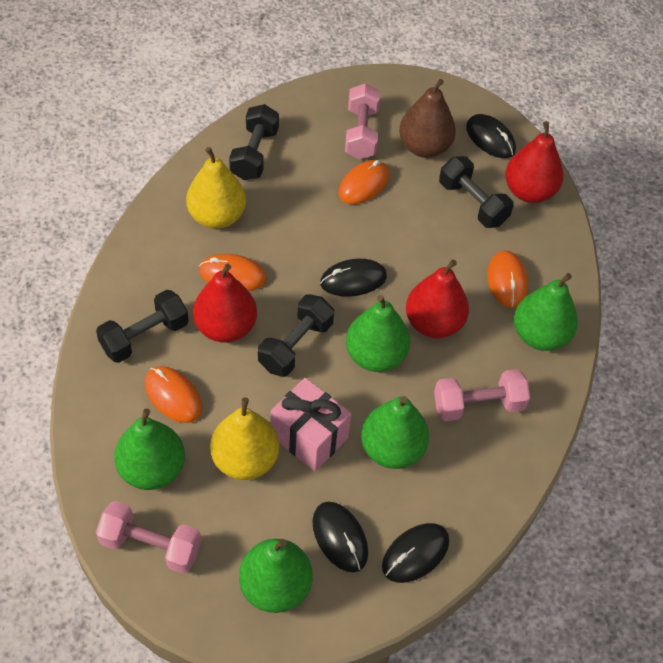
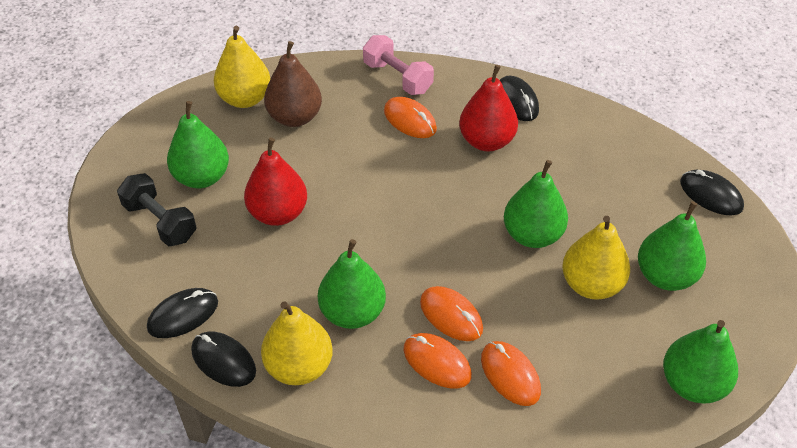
black dumbbell: 4 -> 1
pink dumbbell: 3 -> 1
pink gift: 1 -> 0
red pear: 3 -> 2
yellow pear: 2 -> 3

